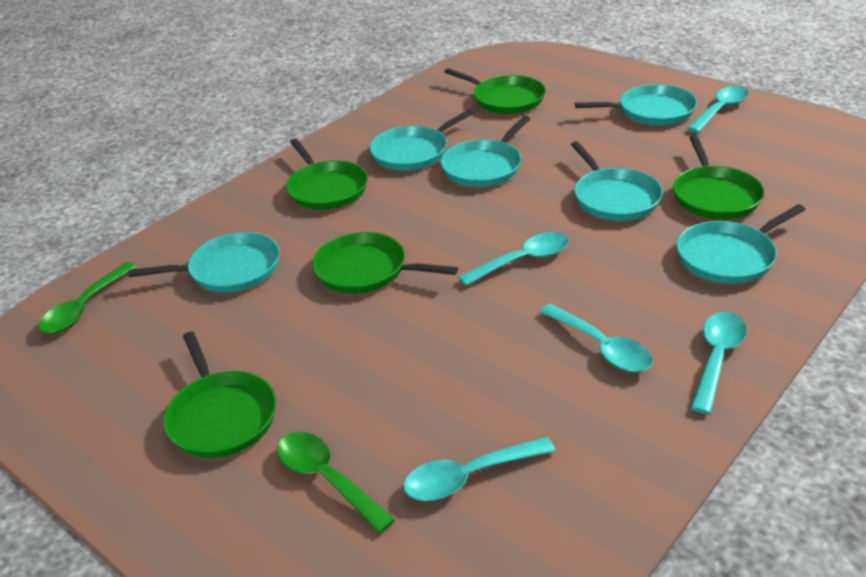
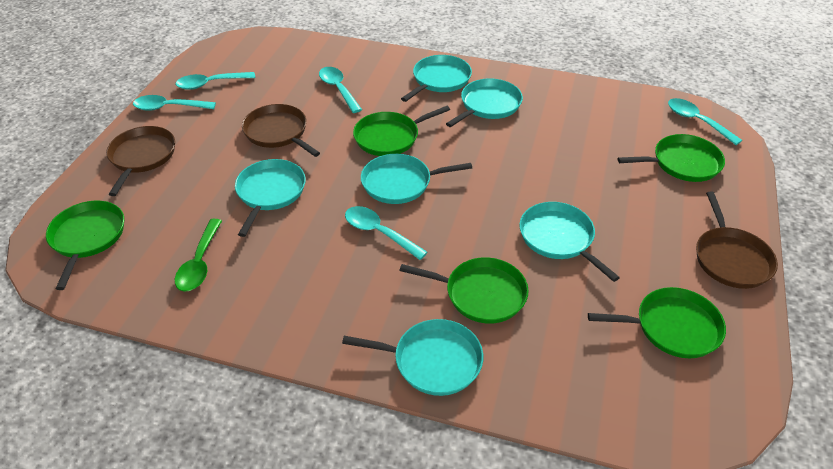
brown pan: 0 -> 3
green spoon: 2 -> 1

